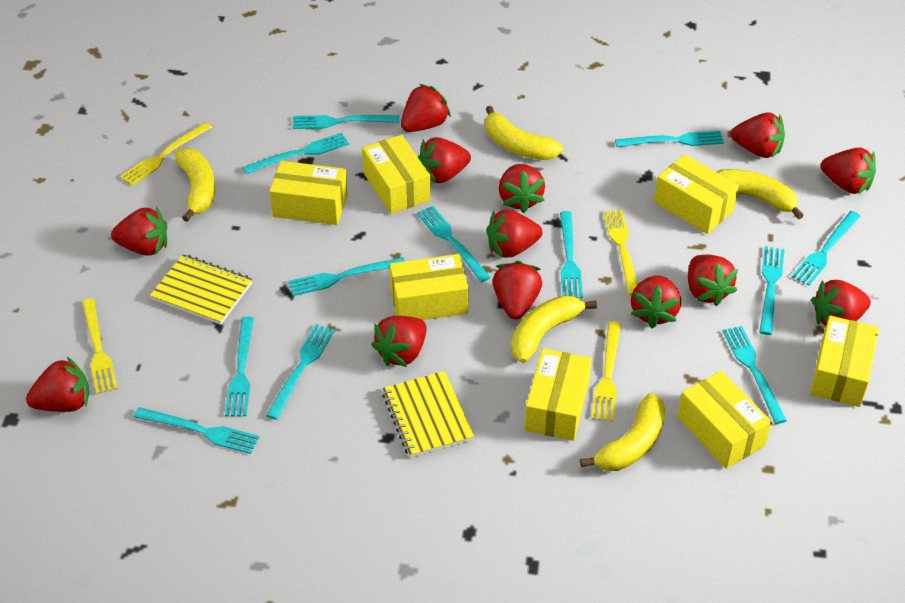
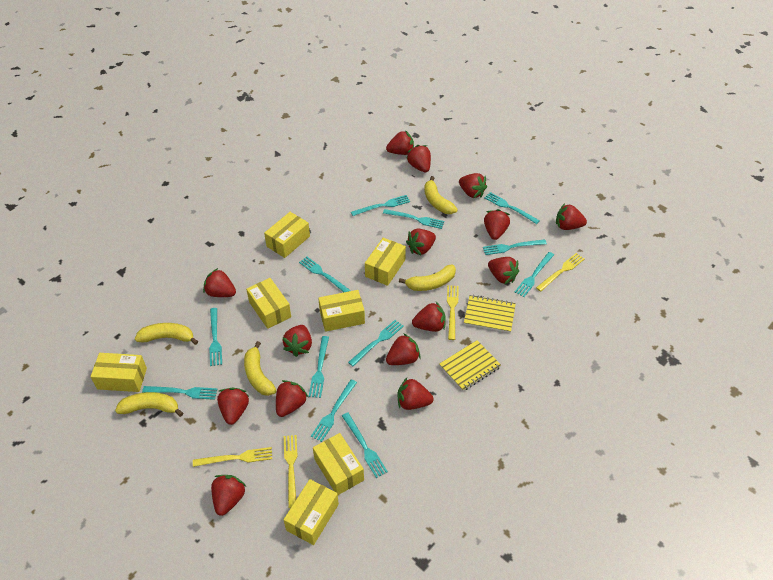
red strawberry: 13 -> 15

